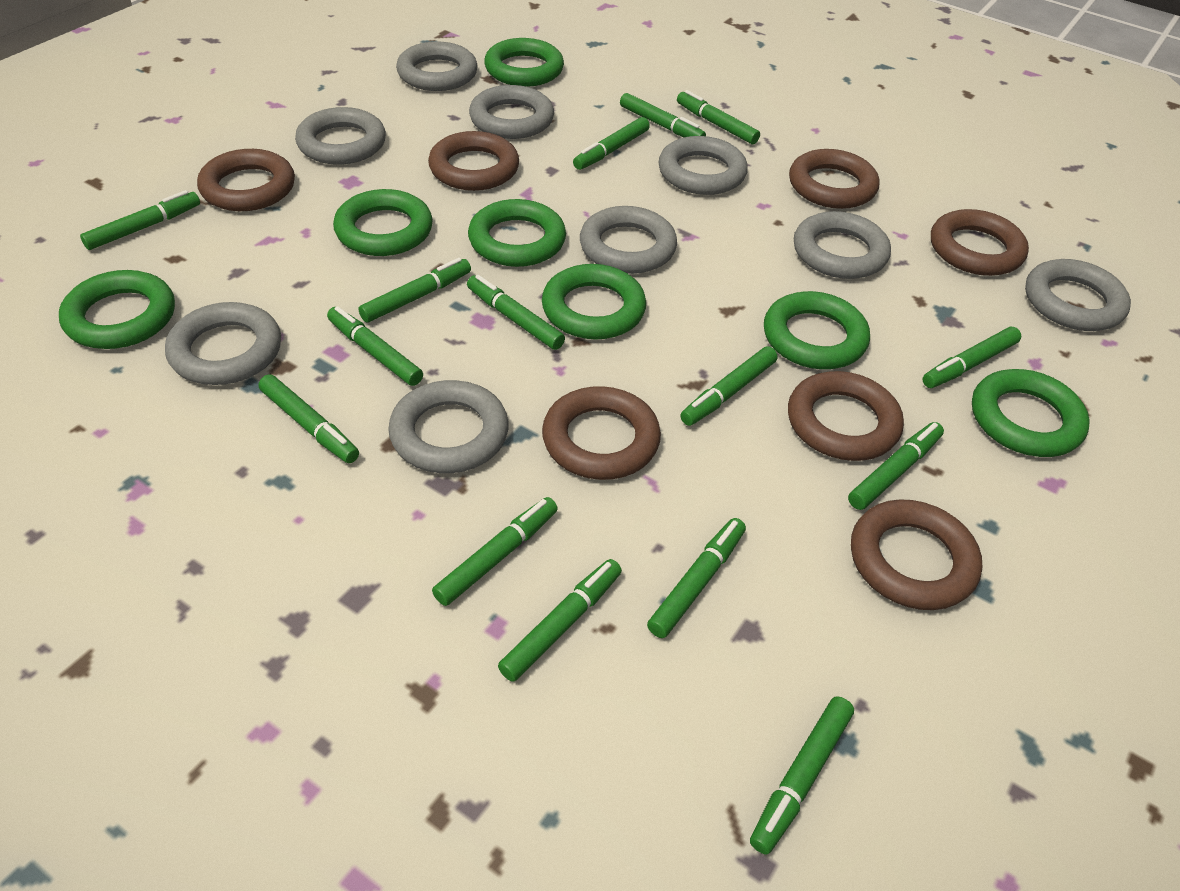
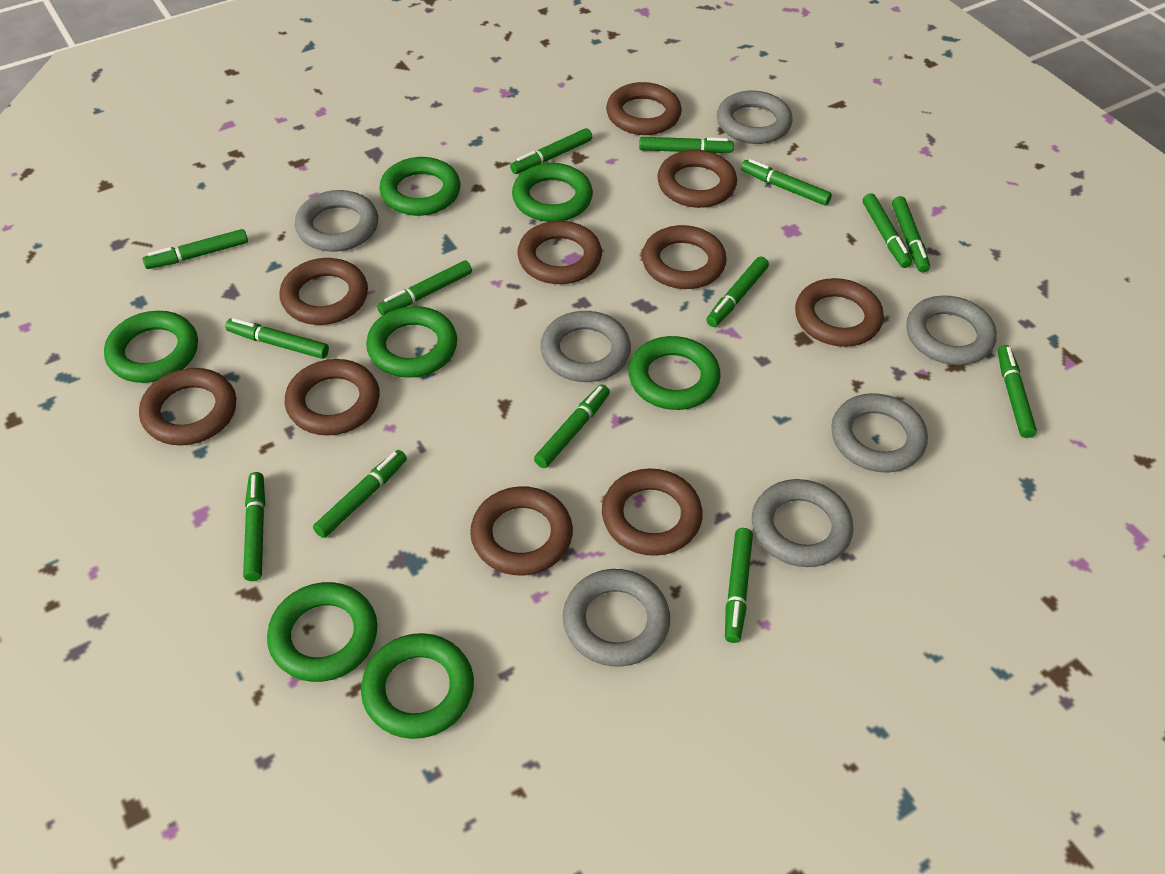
brown ring: 7 -> 10
green marker: 15 -> 14
grey ring: 9 -> 7

